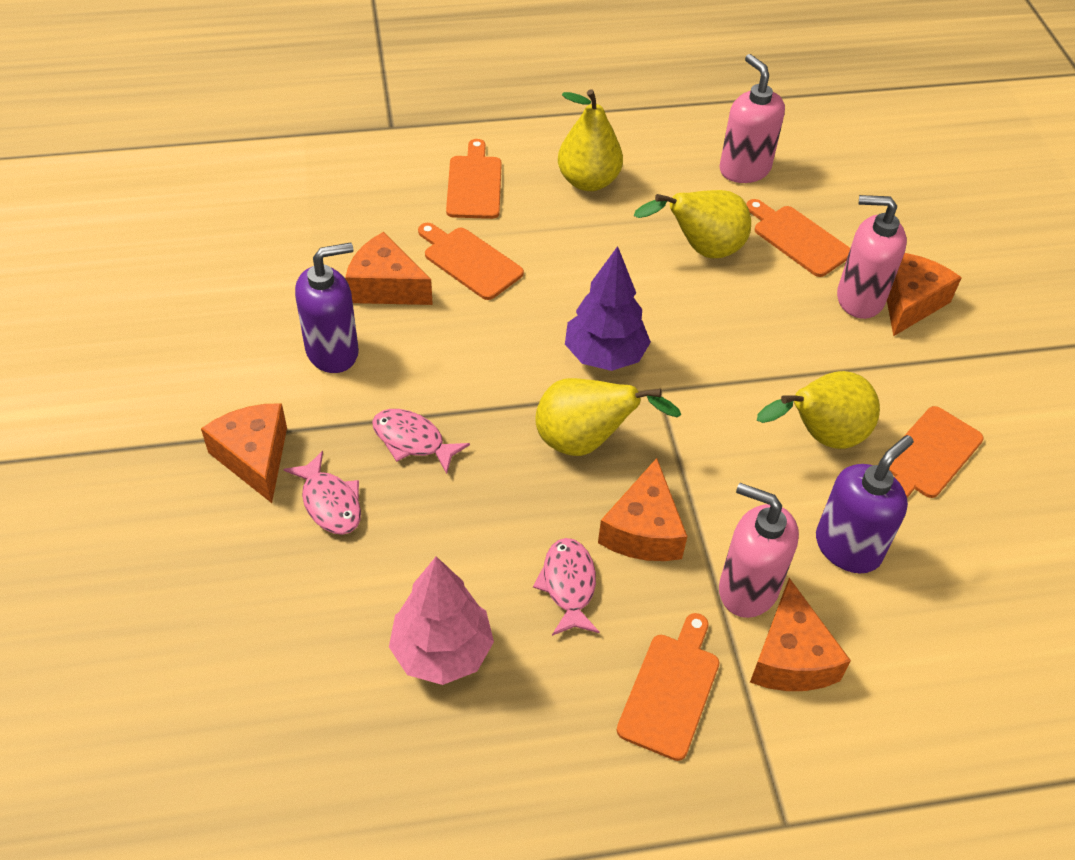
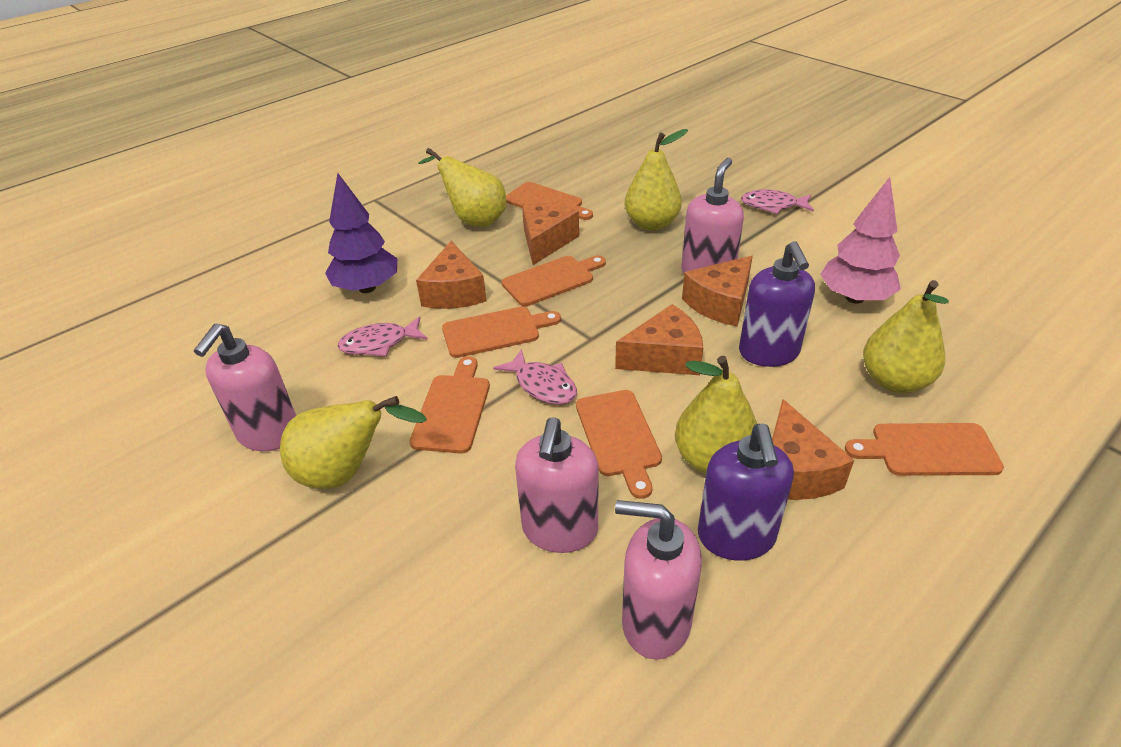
orange cutting board: 5 -> 6
pink soap dispenser: 3 -> 4
yellow pear: 4 -> 5

